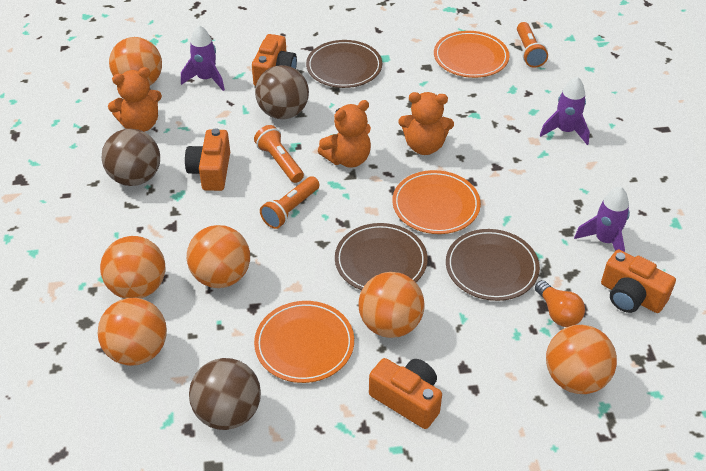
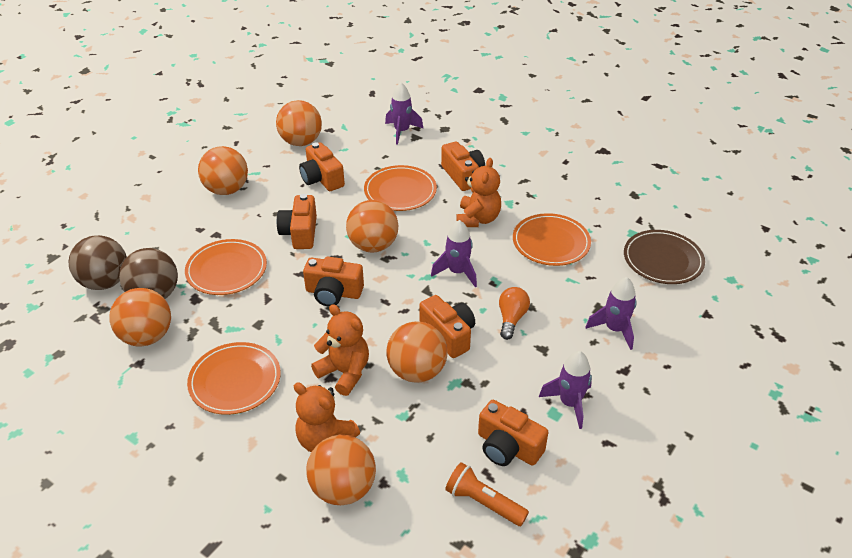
brown ball: 3 -> 2
brown plate: 3 -> 1
orange camera: 4 -> 6
orange flashlight: 3 -> 1
orange plate: 3 -> 4
purple rocket: 3 -> 4

